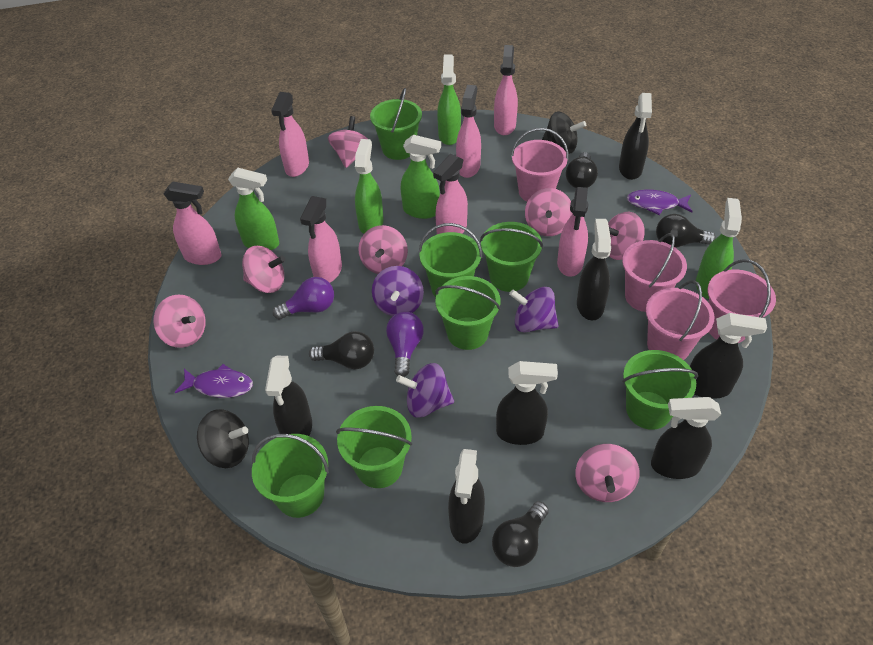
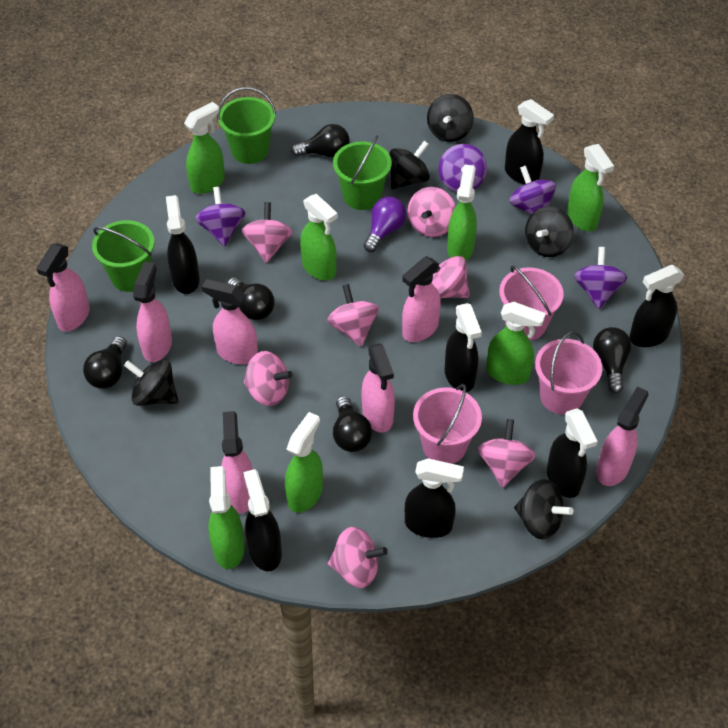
black light bulb: 4 -> 5
black spinning top: 2 -> 5
green bucket: 7 -> 3
green spray bottle: 5 -> 7
pink bucket: 4 -> 3
purple fish: 2 -> 0
purple light bulb: 2 -> 1
purple spinning top: 3 -> 4

